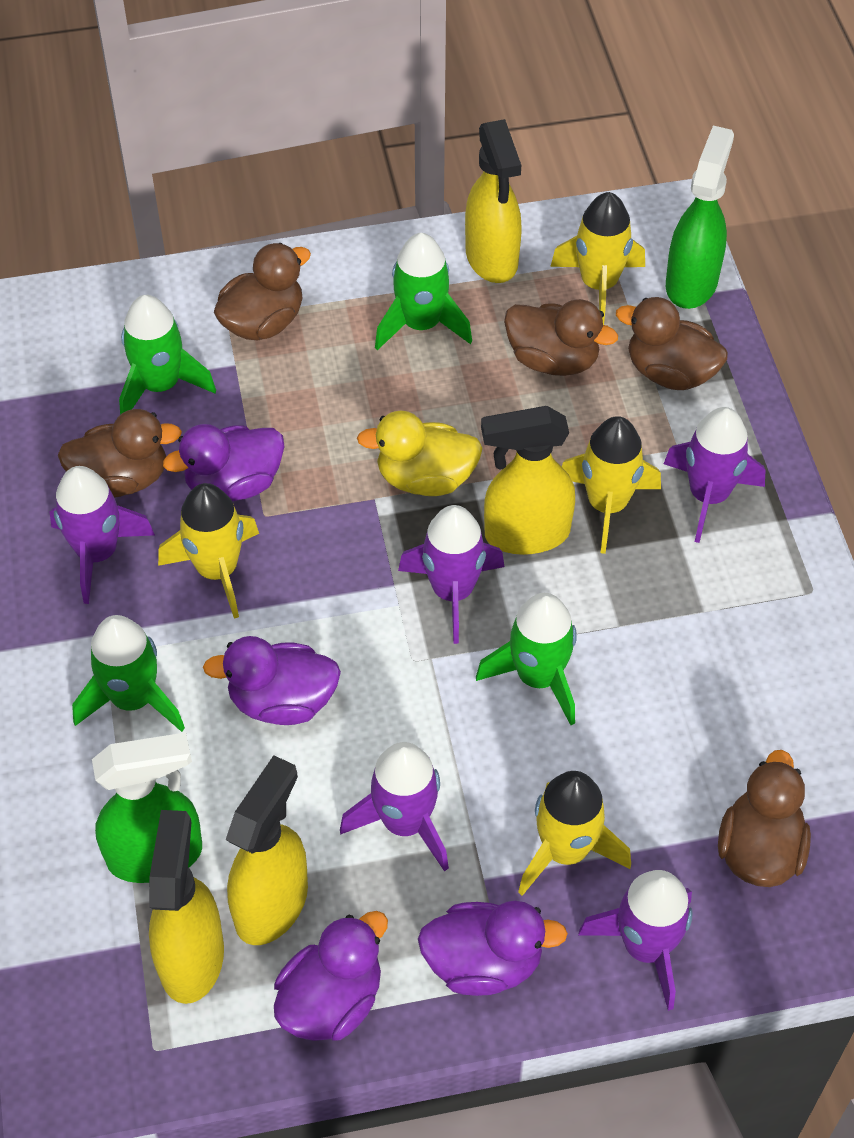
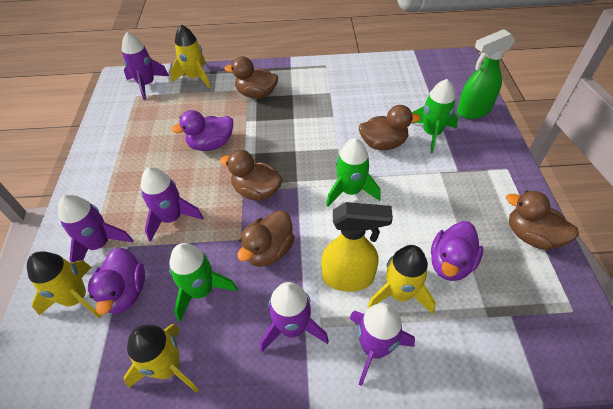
green rocket: 4 -> 3
green spray bottle: 2 -> 1
purple duck: 4 -> 3
yellow duck: 1 -> 0
yellow spray bottle: 4 -> 1

